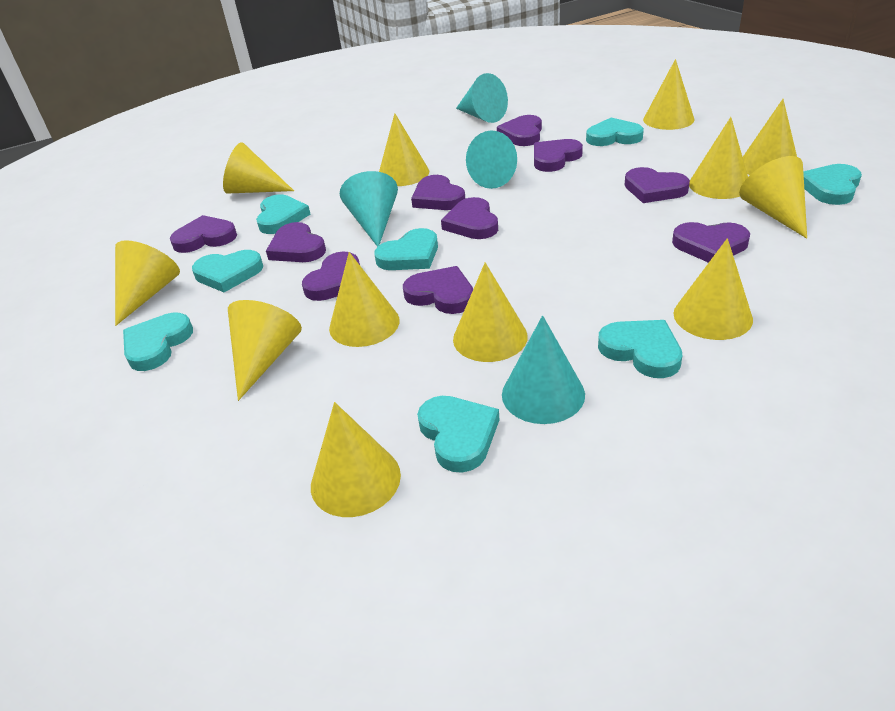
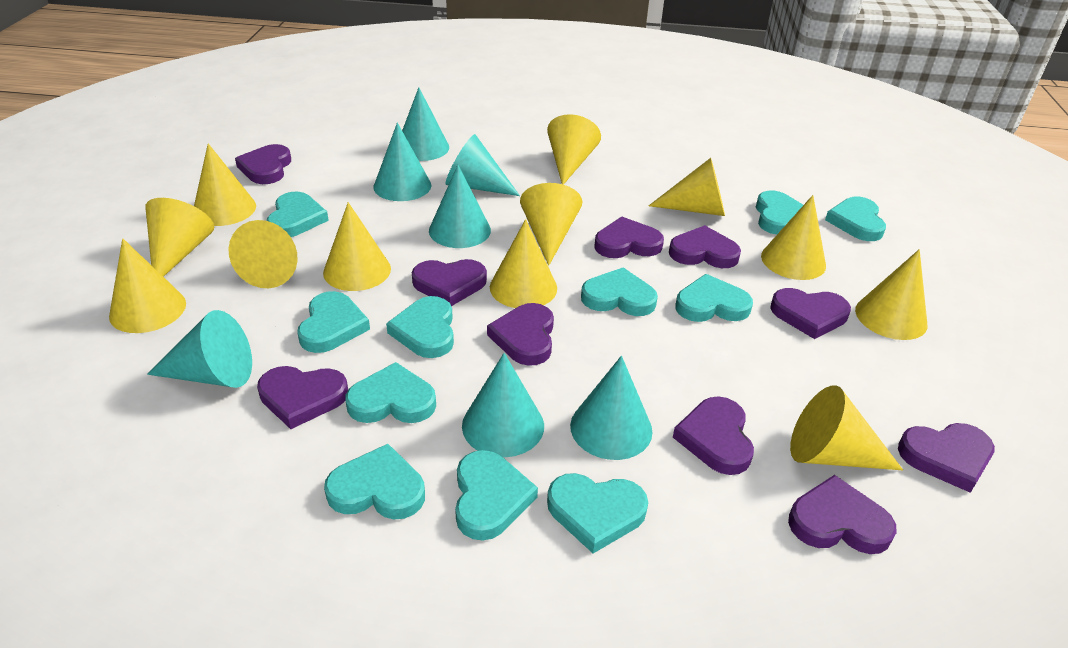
turquoise cone: 4 -> 7
turquoise heart: 8 -> 11

